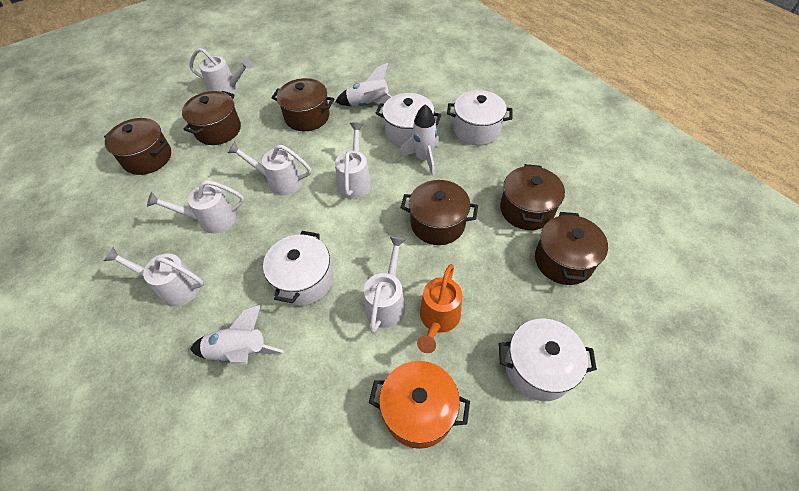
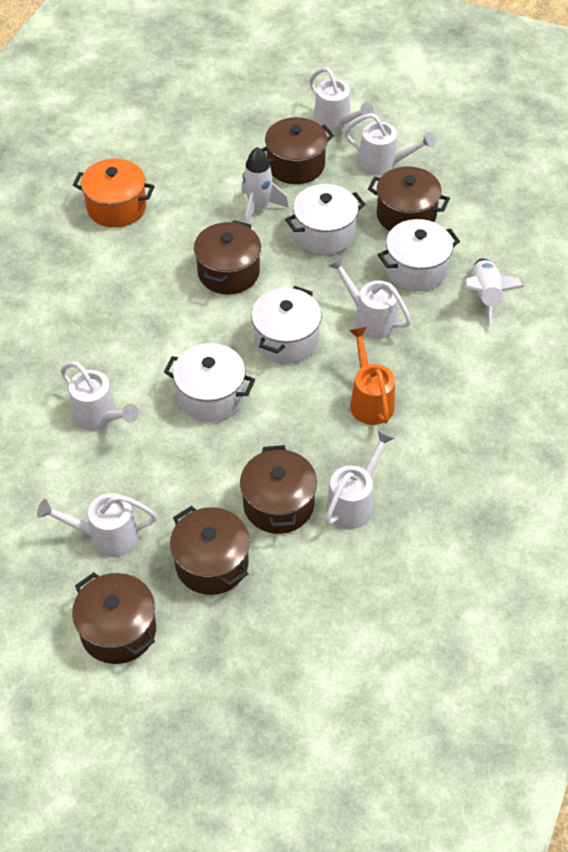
white rocket: 3 -> 2

